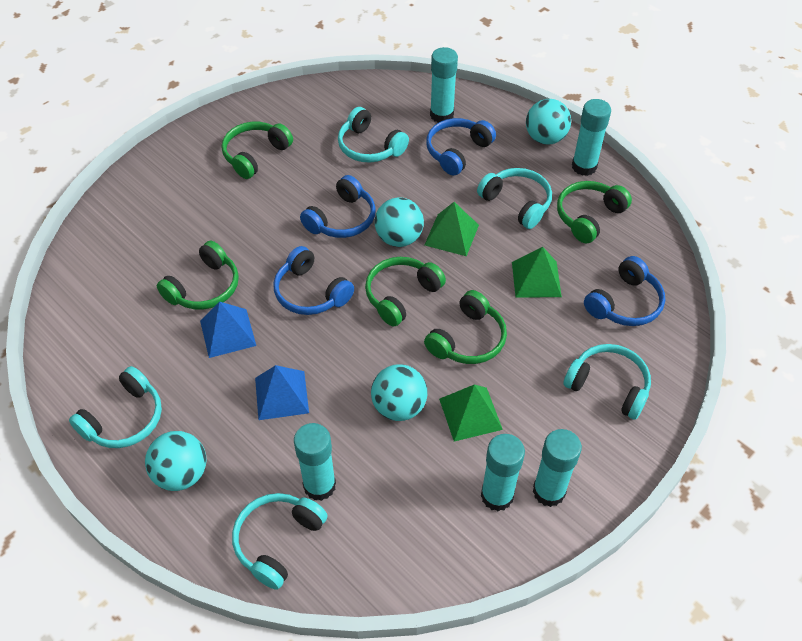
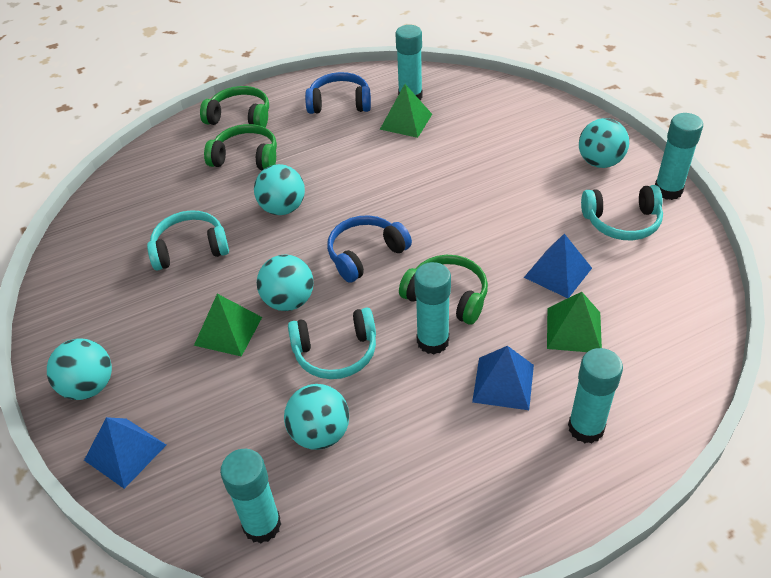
blue headphones: 4 -> 2
blue pyramid: 2 -> 3
green headphones: 5 -> 3
turquoise ball: 4 -> 5
turquoise headphones: 5 -> 3

